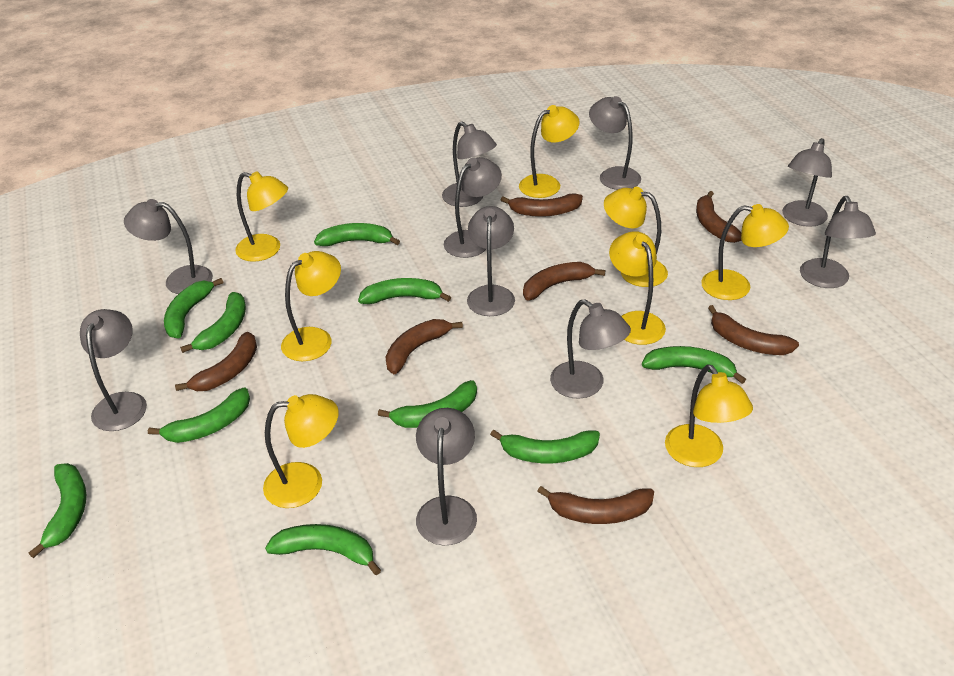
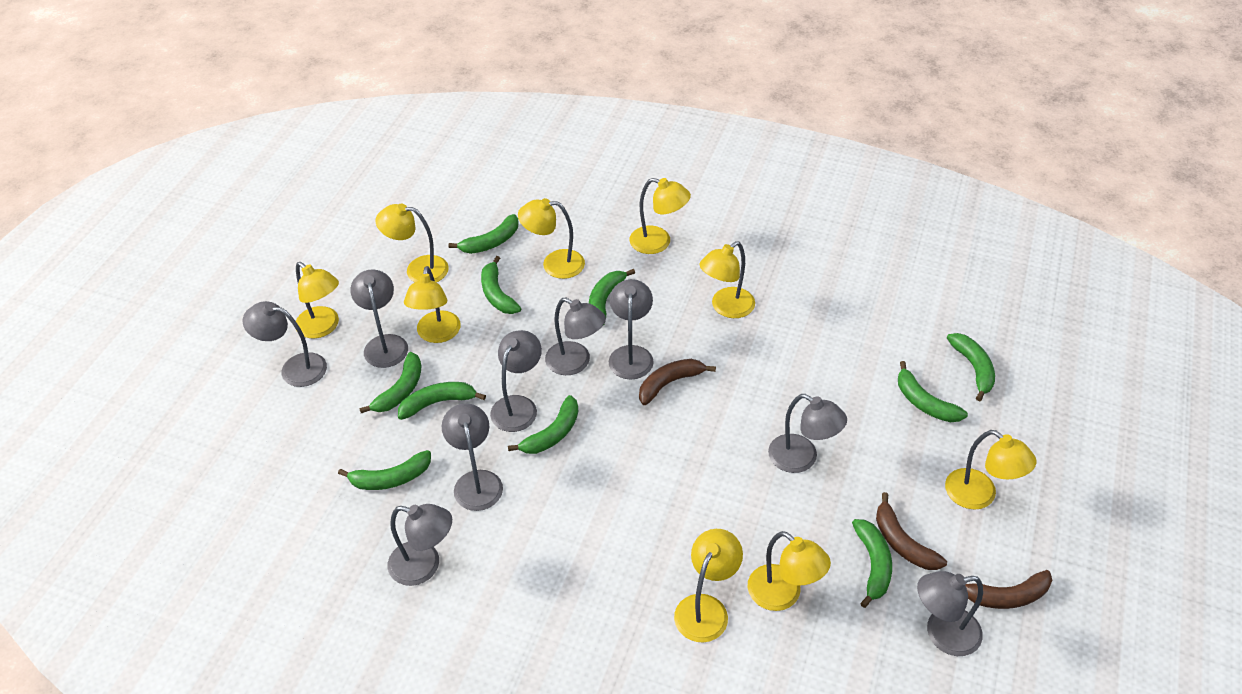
brown banana: 7 -> 3
grey lamp: 10 -> 9
yellow lamp: 8 -> 9

